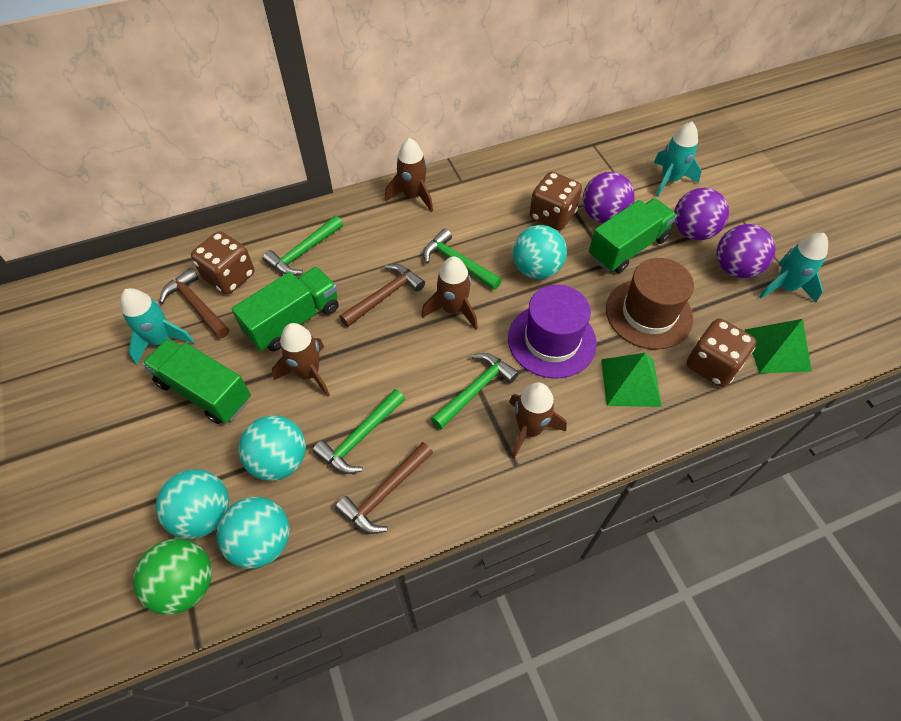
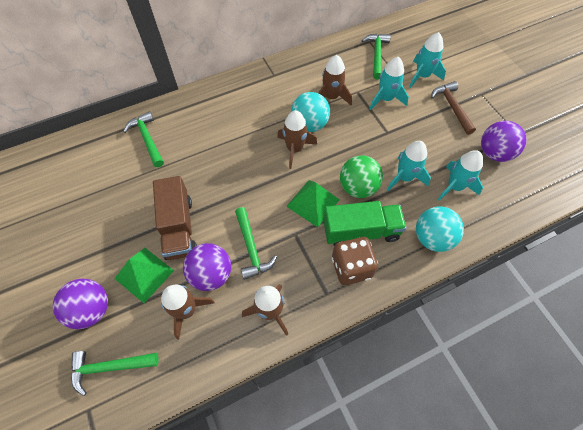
brown dice: 3 -> 1
brown hammer: 3 -> 1
brown hat: 1 -> 0
brown truck: 0 -> 1
green truck: 3 -> 1
purple hat: 1 -> 0
turquoise ball: 4 -> 2
turquoise rocket: 3 -> 4

